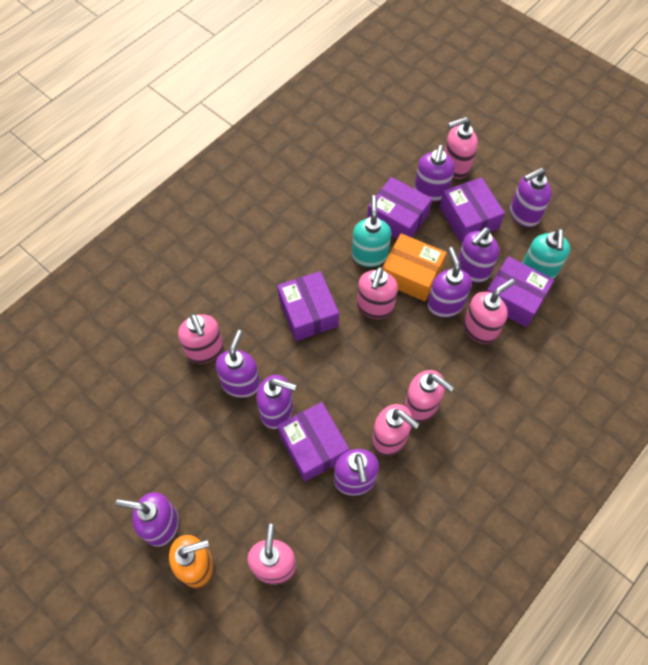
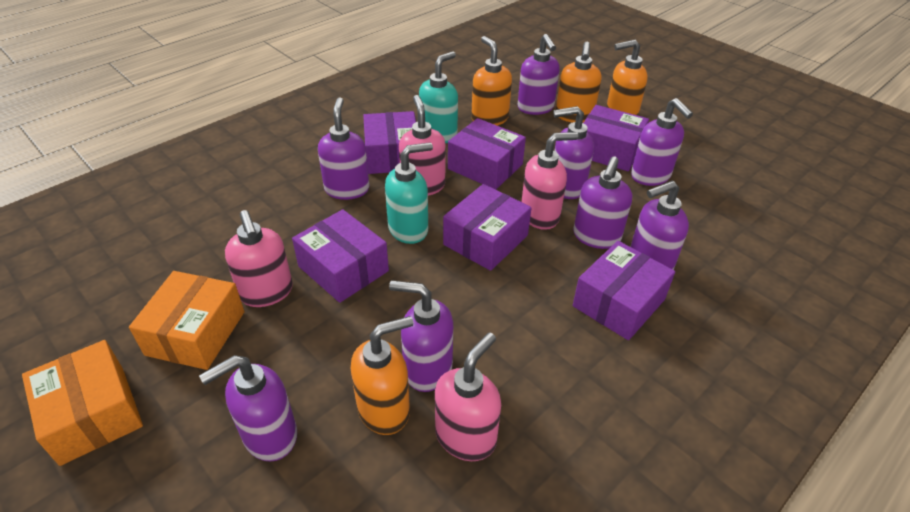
orange box: 1 -> 2
orange soap dispenser: 1 -> 4
pink soap dispenser: 7 -> 4
purple box: 5 -> 6

